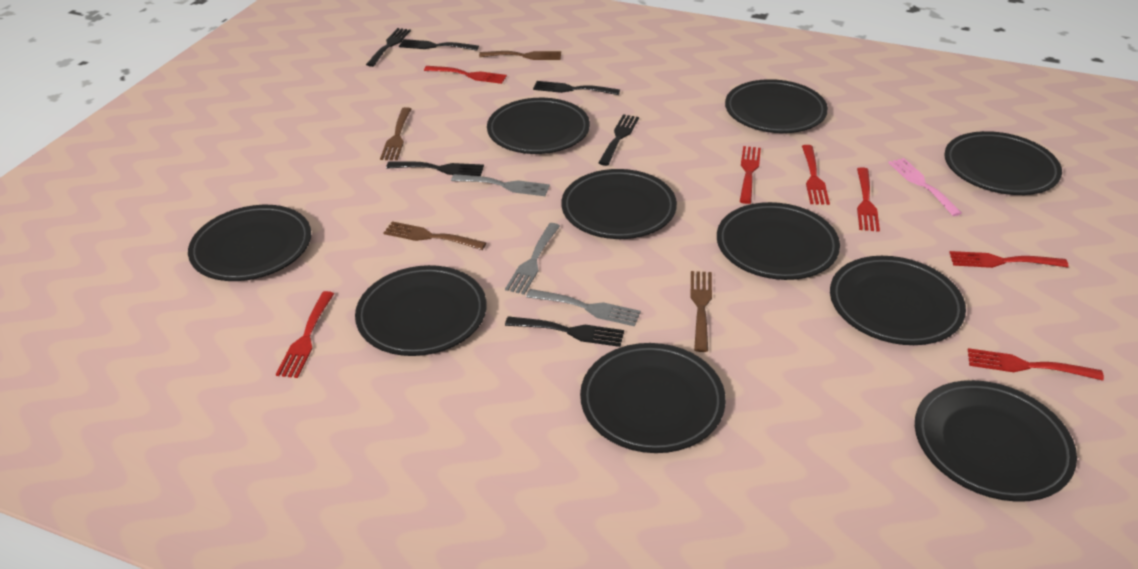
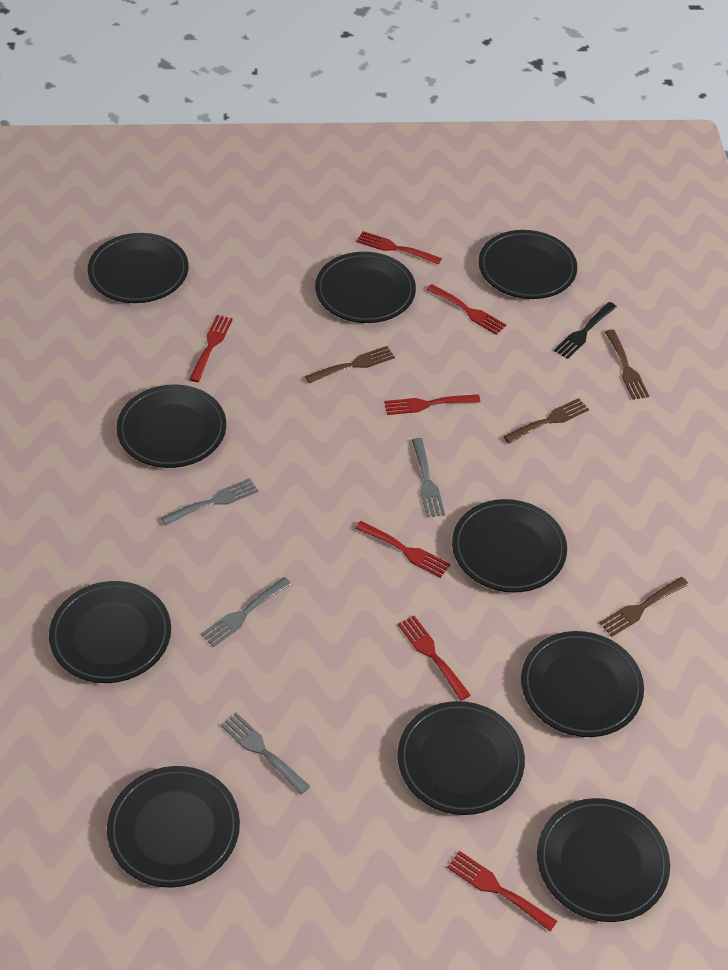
black fork: 6 -> 1
grey fork: 3 -> 4
pink fork: 1 -> 0

